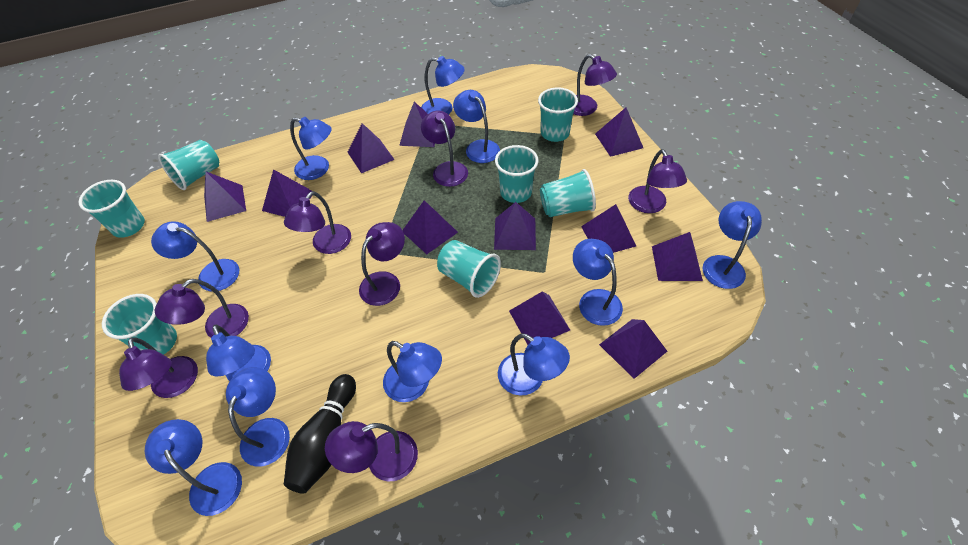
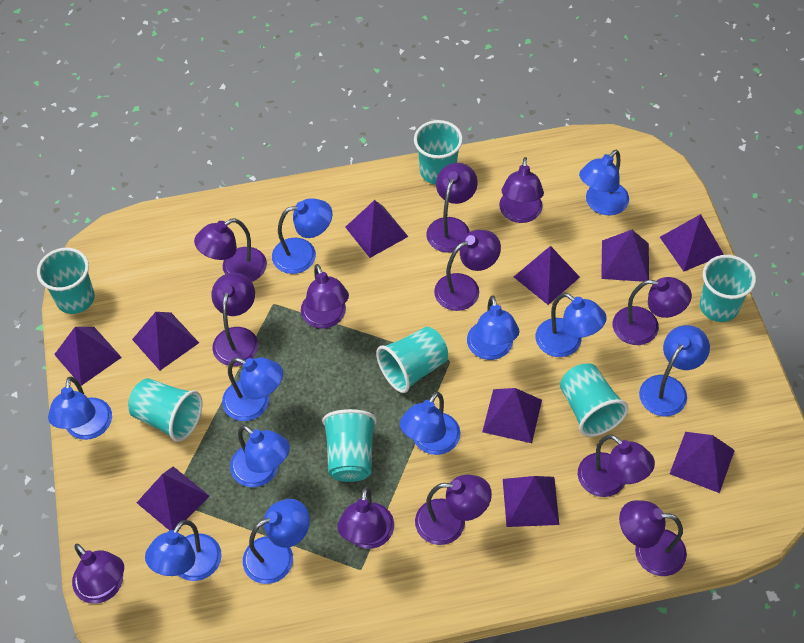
black bowling pin: 1 -> 0
purple lamp: 8 -> 12
purple pyramid: 11 -> 10

